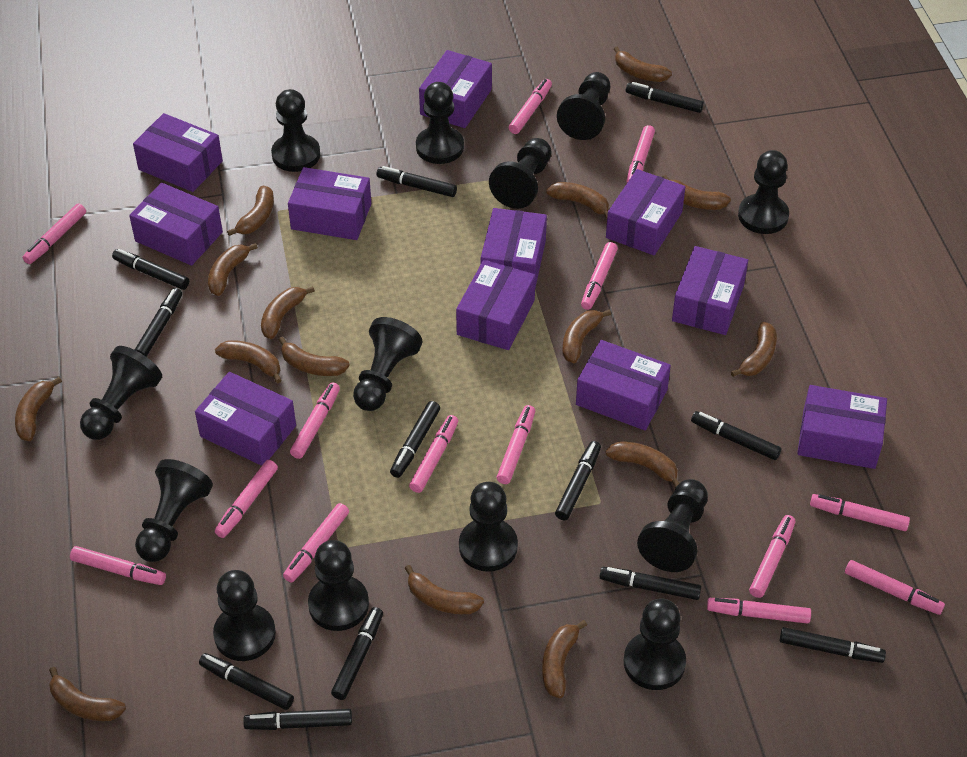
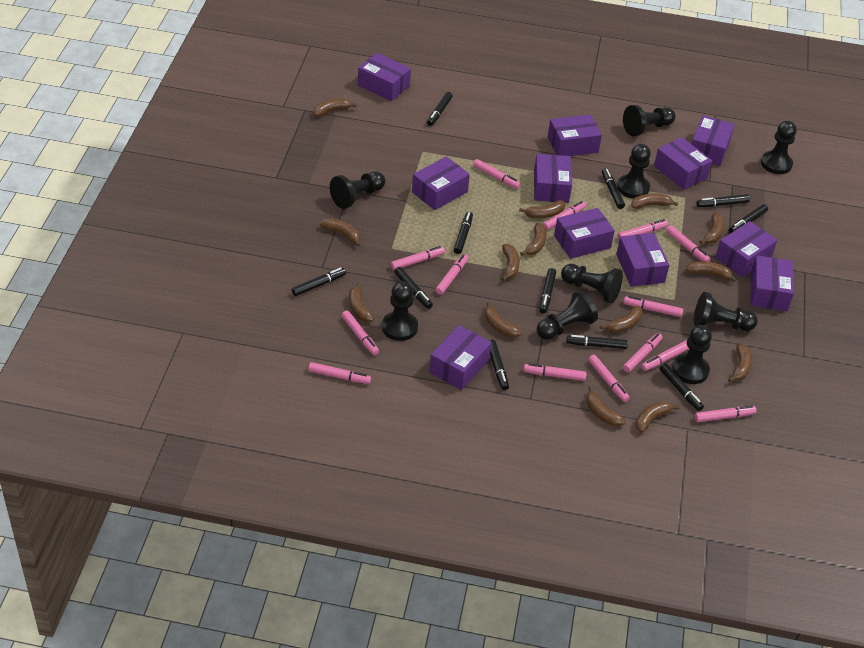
black marker: 12 -> 11
black pawn: 13 -> 9
brown banana: 15 -> 14

